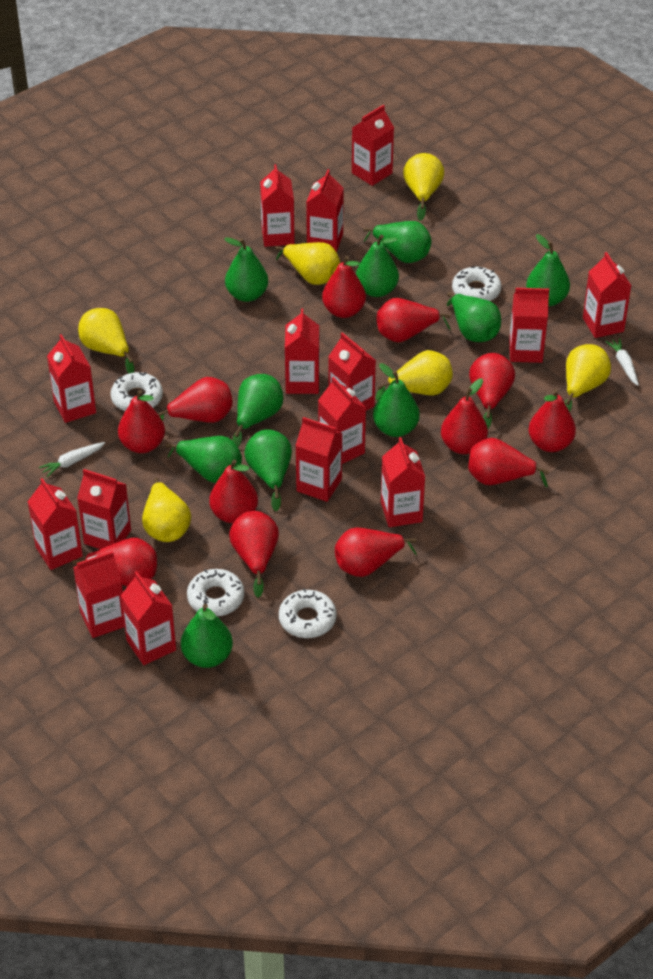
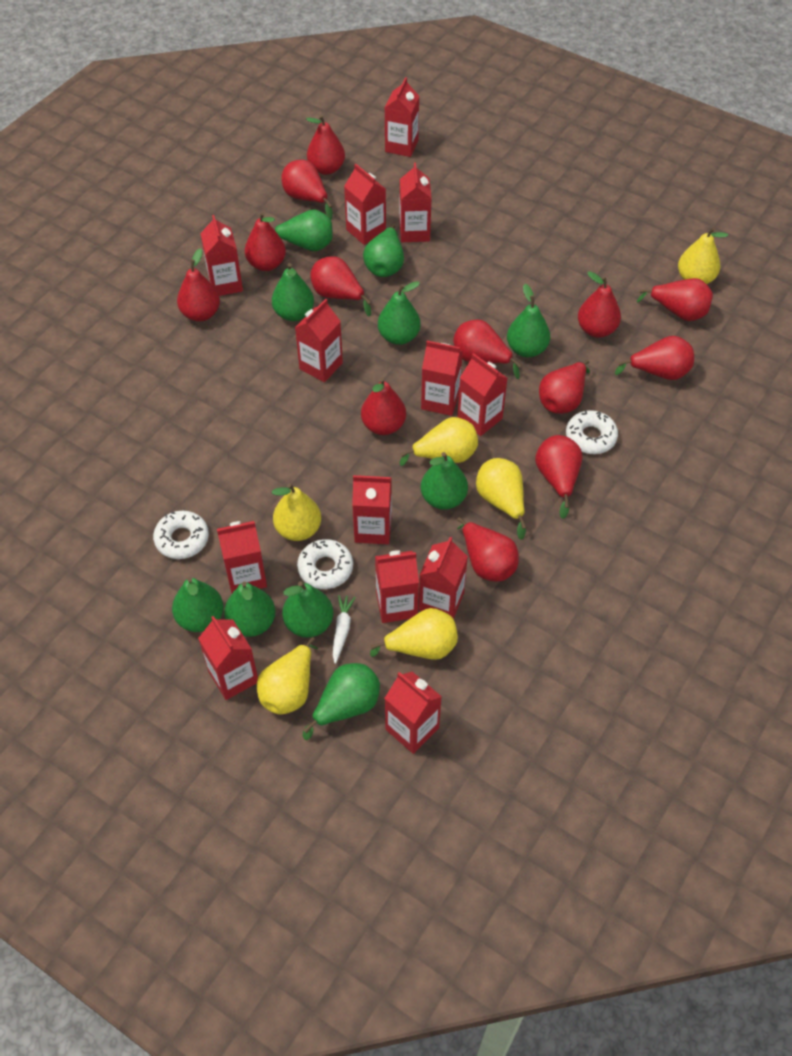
red carton: 15 -> 13
red pear: 12 -> 13
white carrot: 2 -> 1
white donut: 4 -> 3

